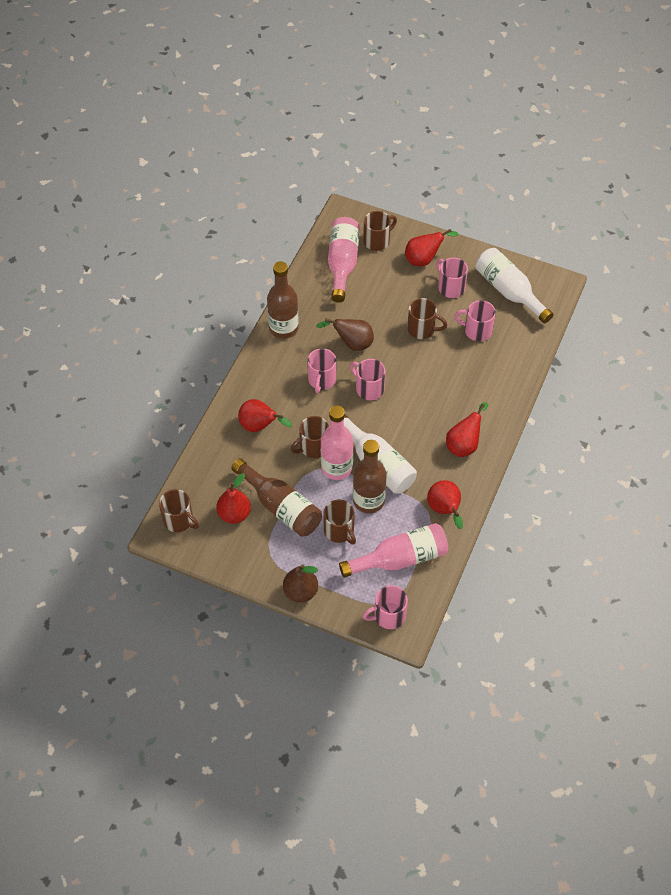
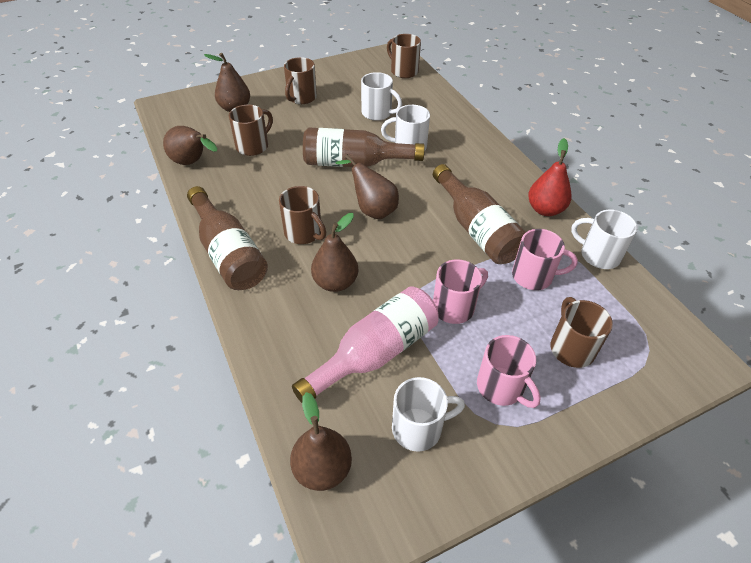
brown pear: 2 -> 5
pink bottle: 3 -> 1
pink mug: 5 -> 3
red pear: 5 -> 1
white bottle: 2 -> 0
white mug: 0 -> 4

